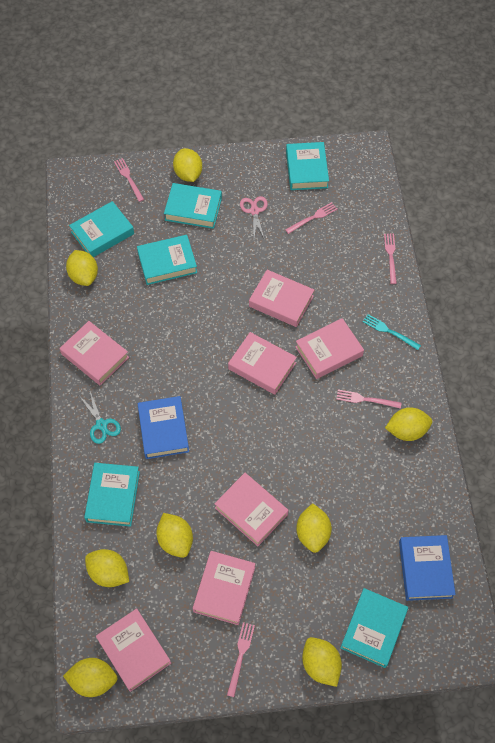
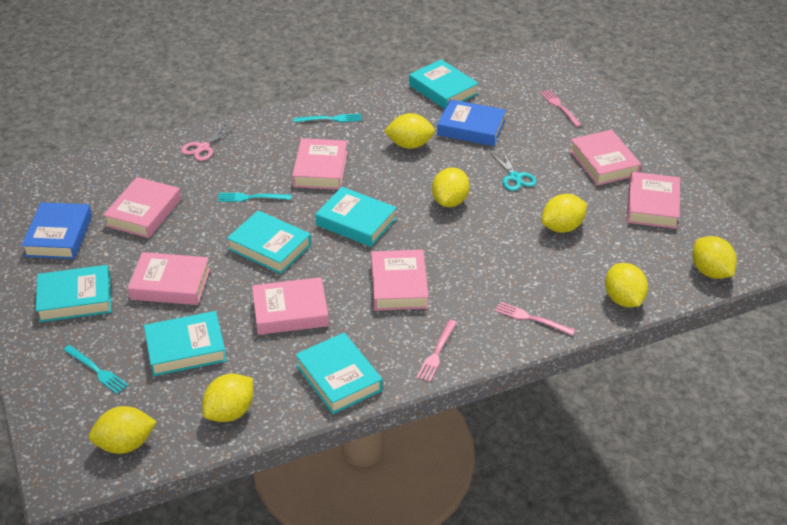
pink fork: 5 -> 3
turquoise fork: 1 -> 3
yellow lemon: 8 -> 7

